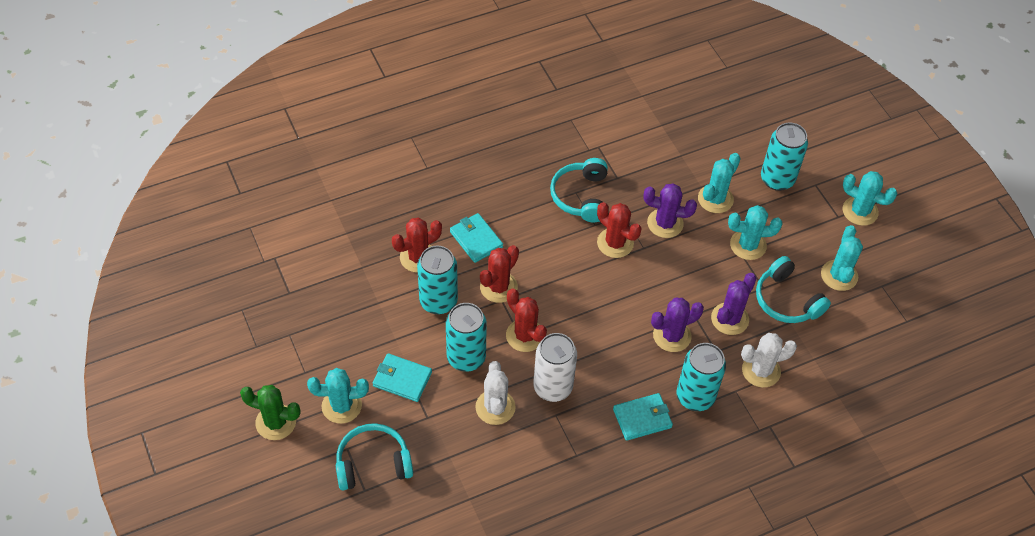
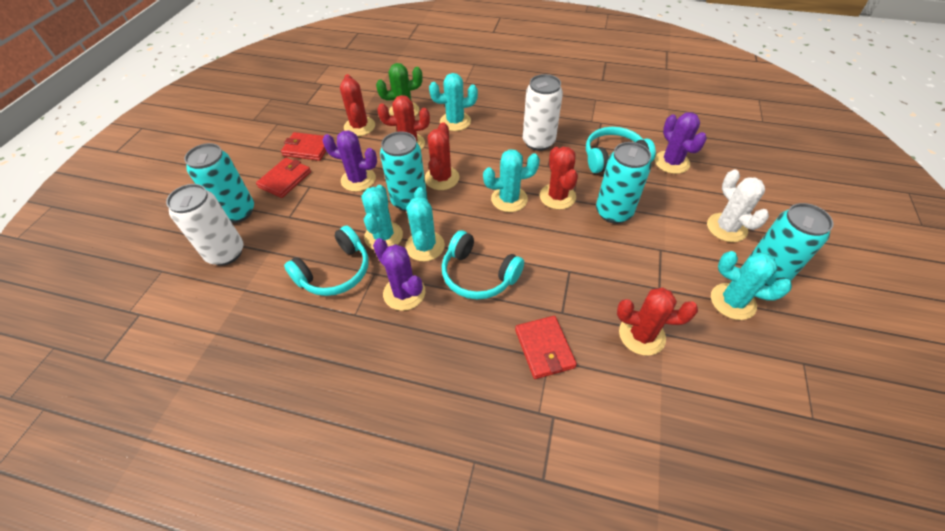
red cactus: 4 -> 5
red wallet: 0 -> 3
turquoise wallet: 3 -> 0
white cactus: 2 -> 1
white can: 1 -> 2

